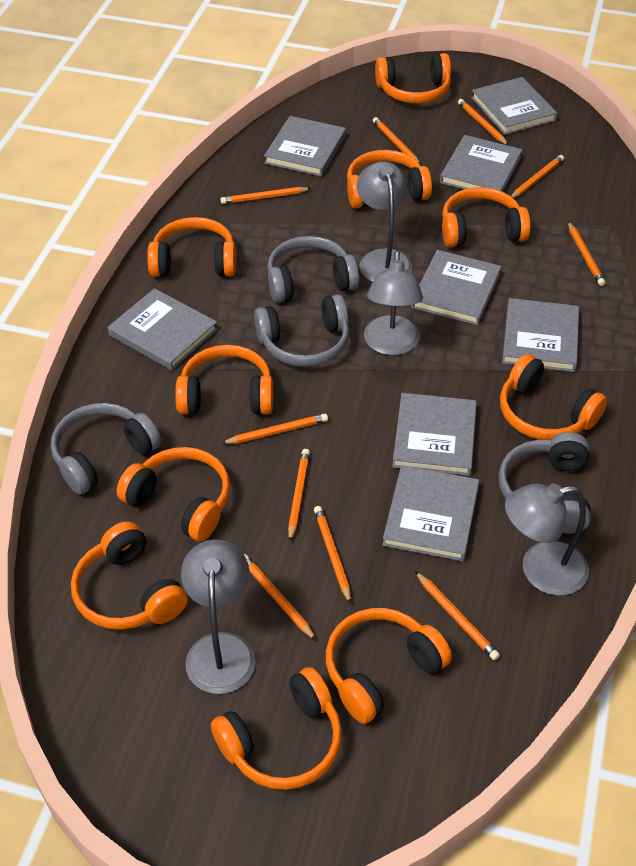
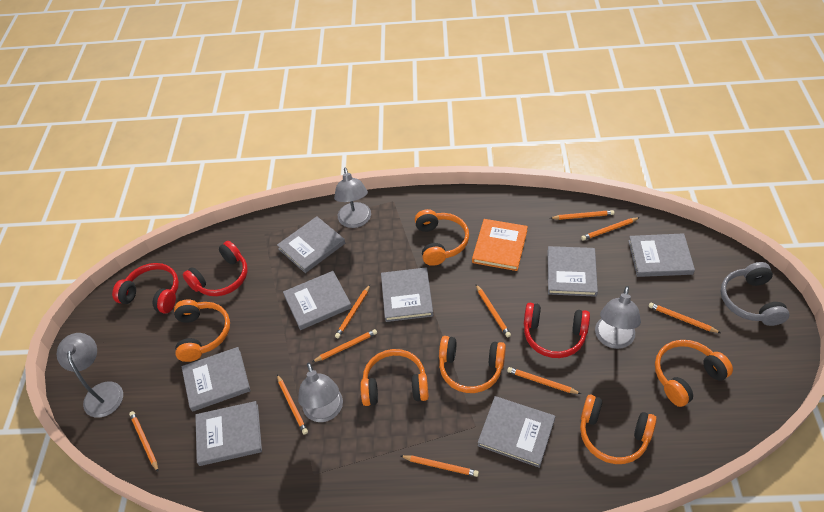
grey headphones: 4 -> 1
orange book: 0 -> 1
orange headphones: 10 -> 6
red headphones: 0 -> 3

